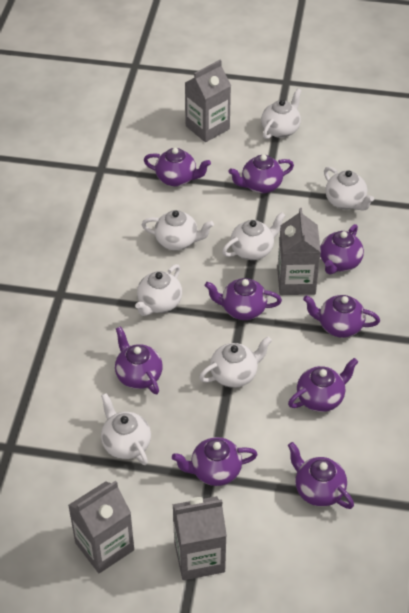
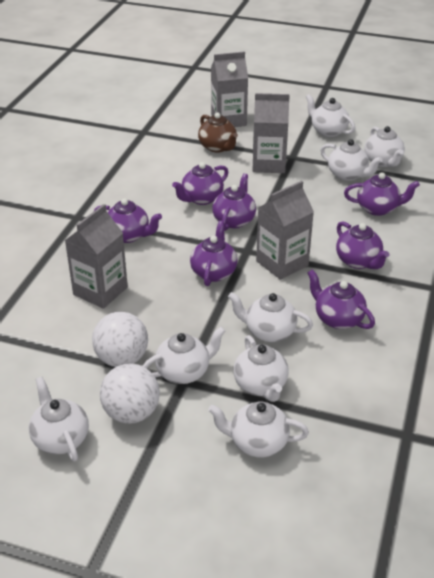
brown teapot: 0 -> 1
purple teapot: 9 -> 7
white ball: 0 -> 2
white teapot: 7 -> 8

